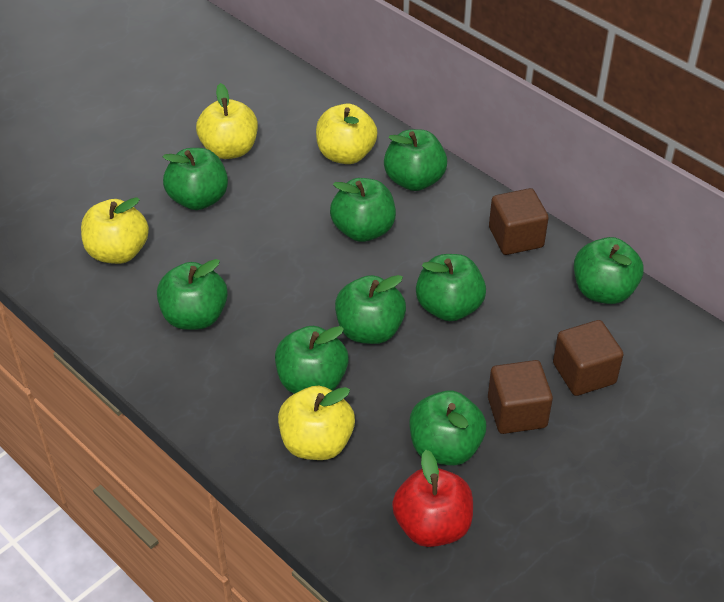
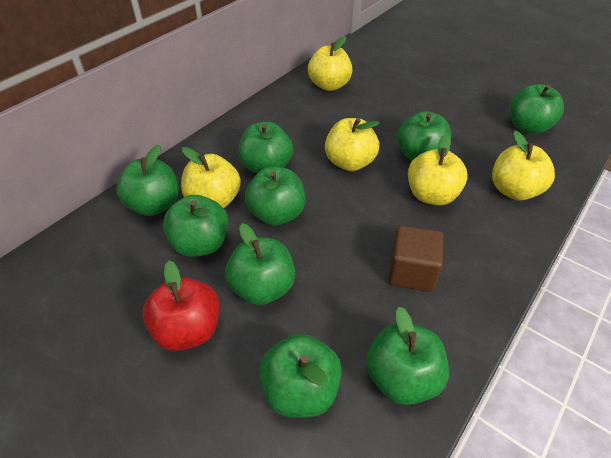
brown cube: 3 -> 1
yellow apple: 4 -> 5

